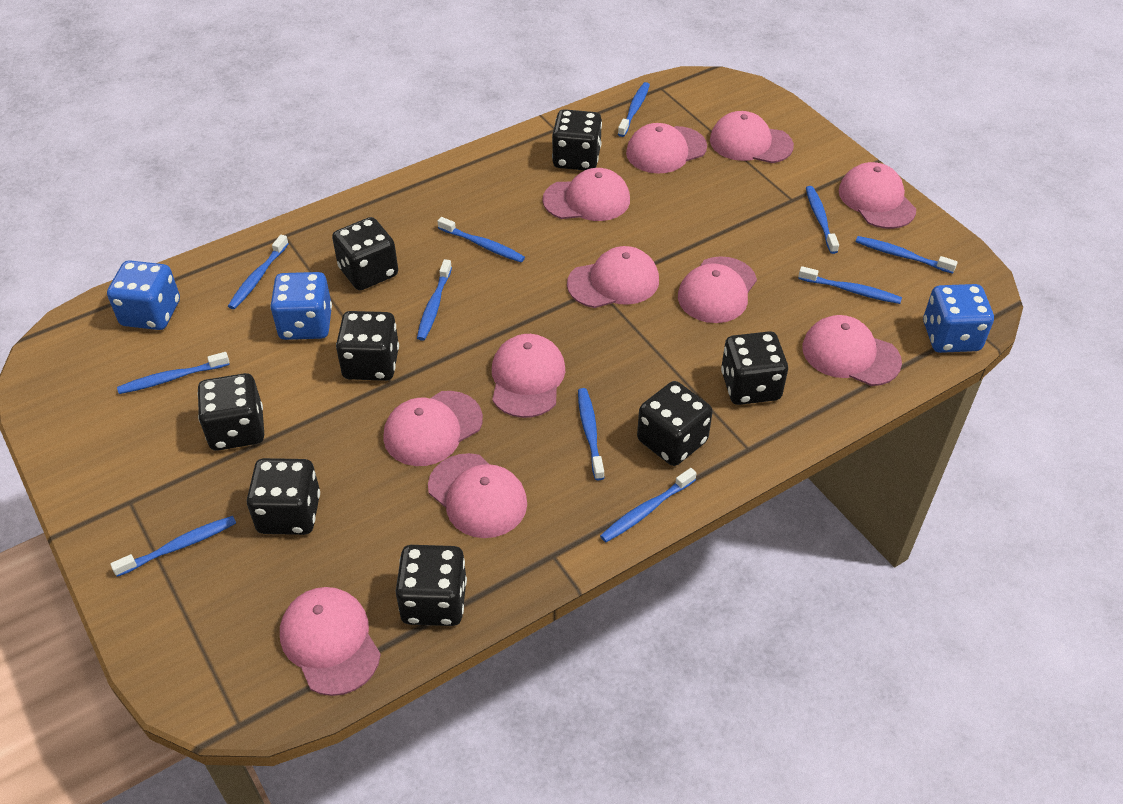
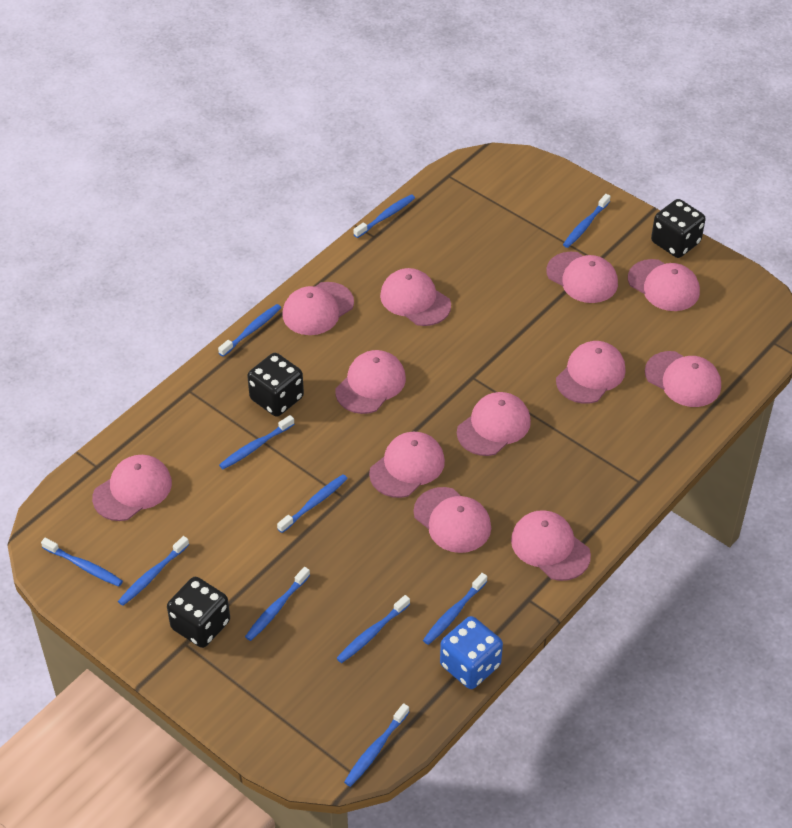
black dice: 8 -> 3
blue dice: 3 -> 1
pink cap: 11 -> 12

